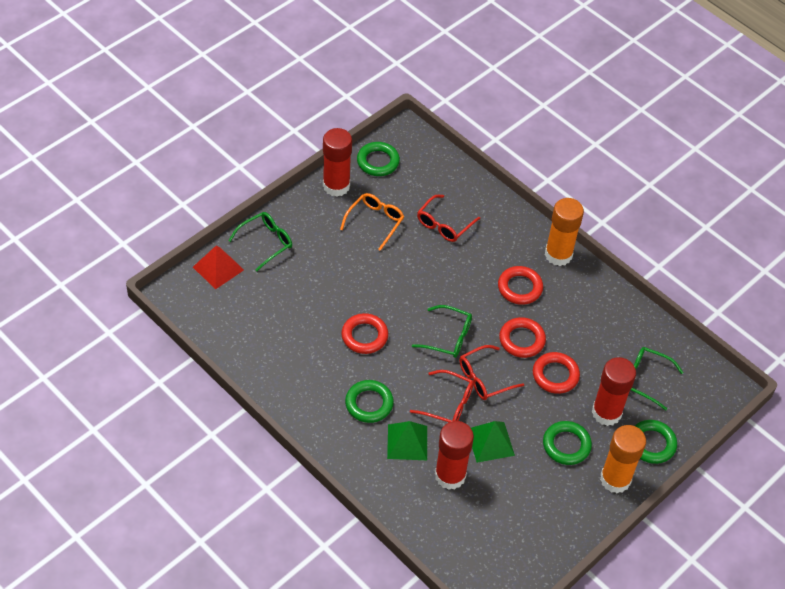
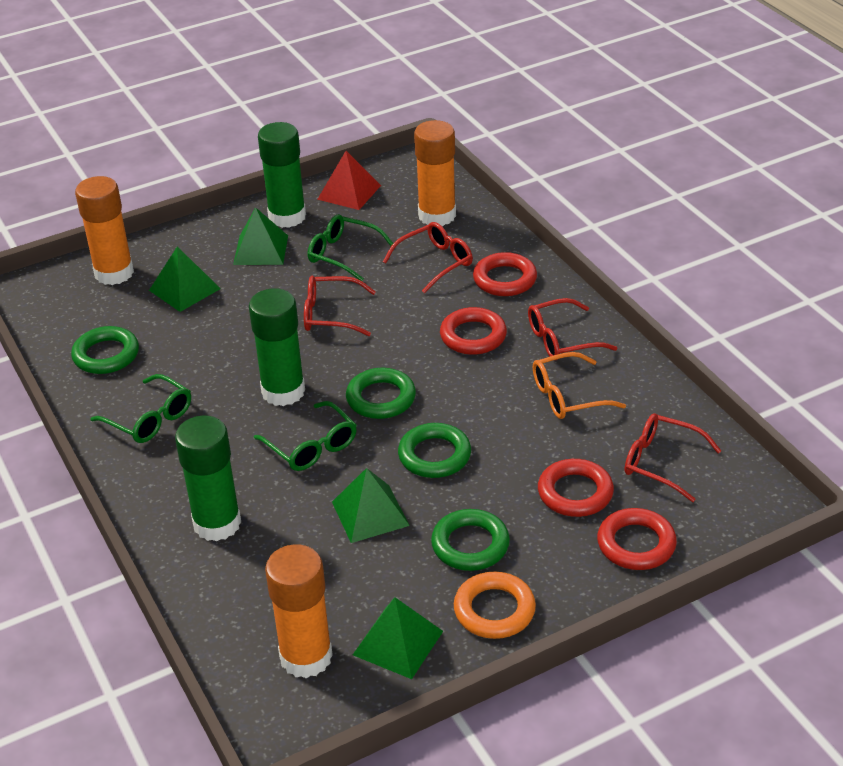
green glue stick: 0 -> 3
green pyramid: 2 -> 4
orange glue stick: 2 -> 3
orange ring: 0 -> 1
red glasses: 3 -> 4
red glue stick: 3 -> 0

